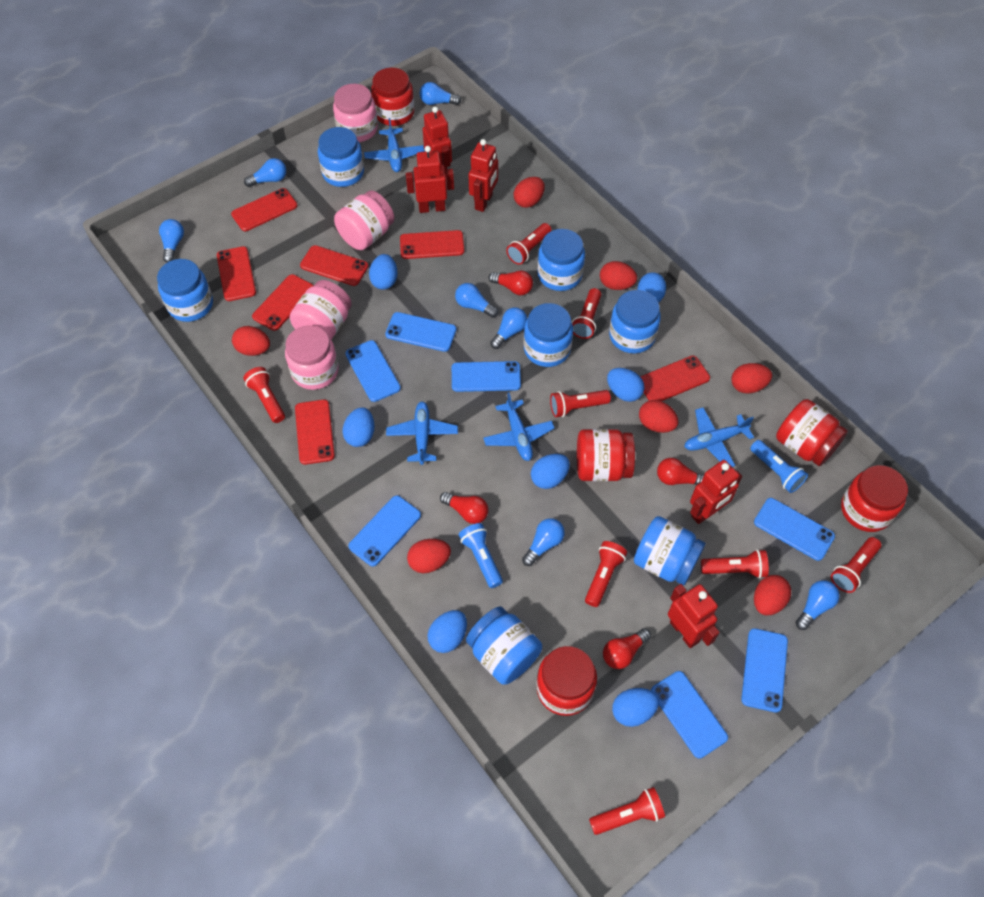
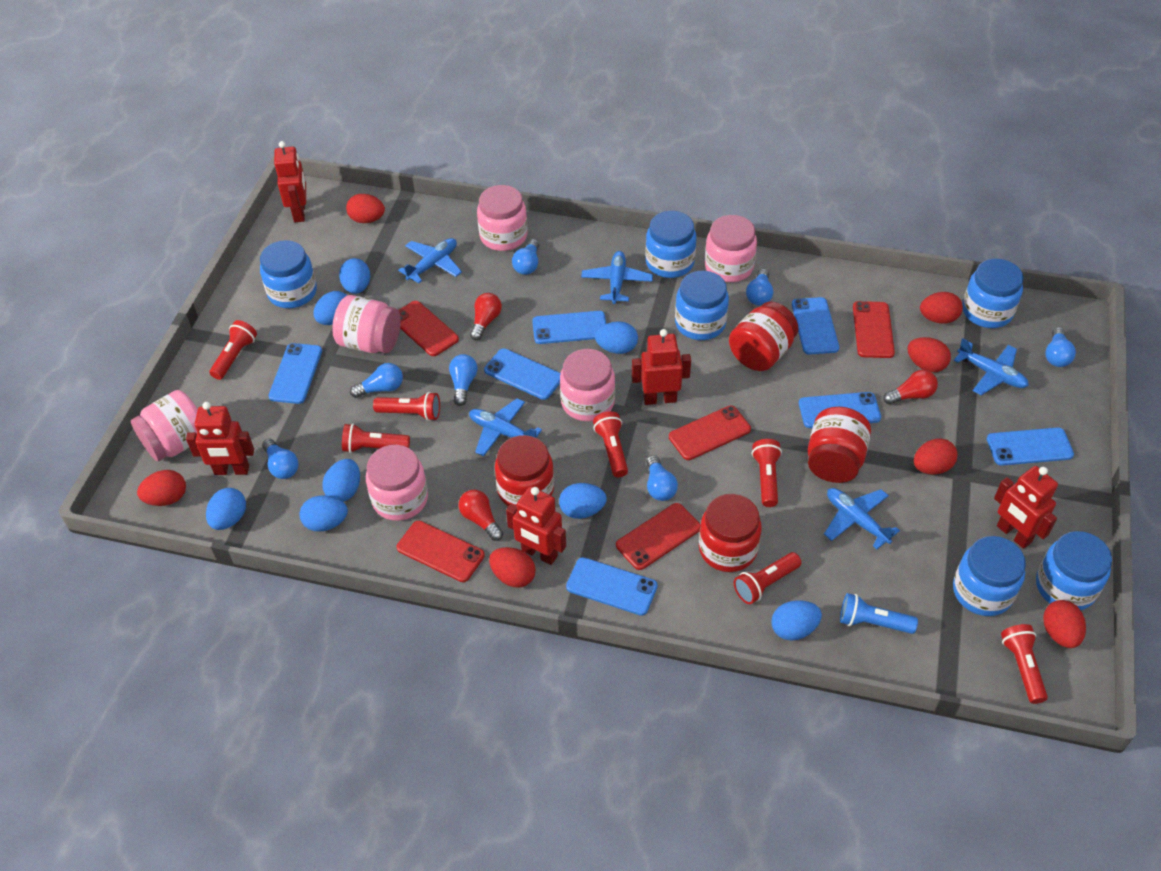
blue egg: 7 -> 8
blue flashlight: 2 -> 1
blue jar: 7 -> 6
blue plane: 4 -> 5
pink jar: 4 -> 6
red flashlight: 8 -> 7
red jar: 5 -> 4
red light bulb: 4 -> 3
red phone: 7 -> 5

